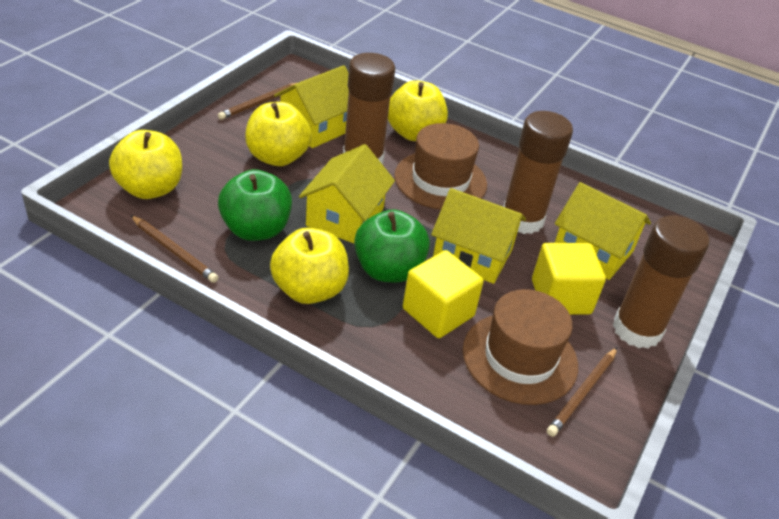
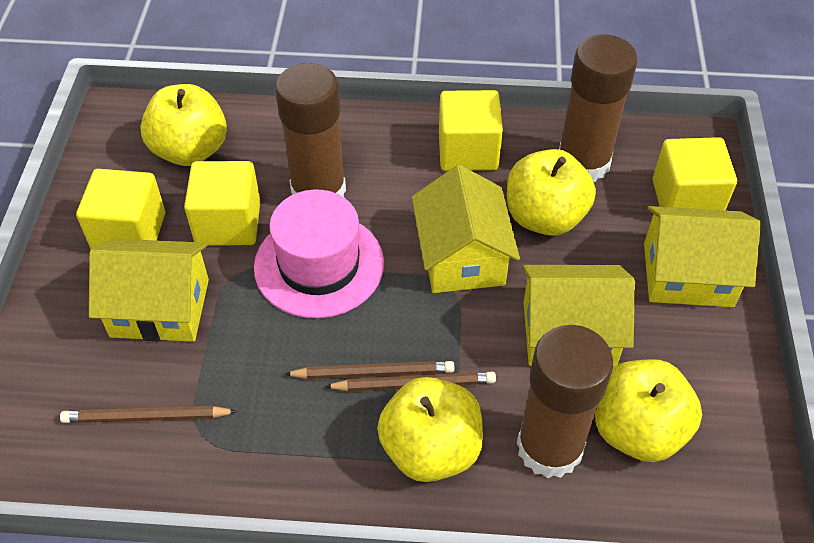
brown hat: 2 -> 0
green apple: 2 -> 0
pink hat: 0 -> 1
yellow cube: 2 -> 4

